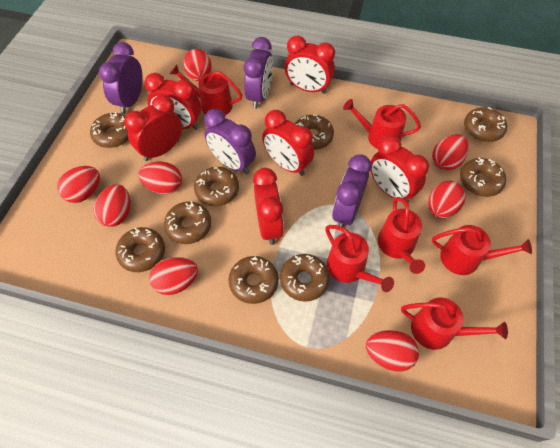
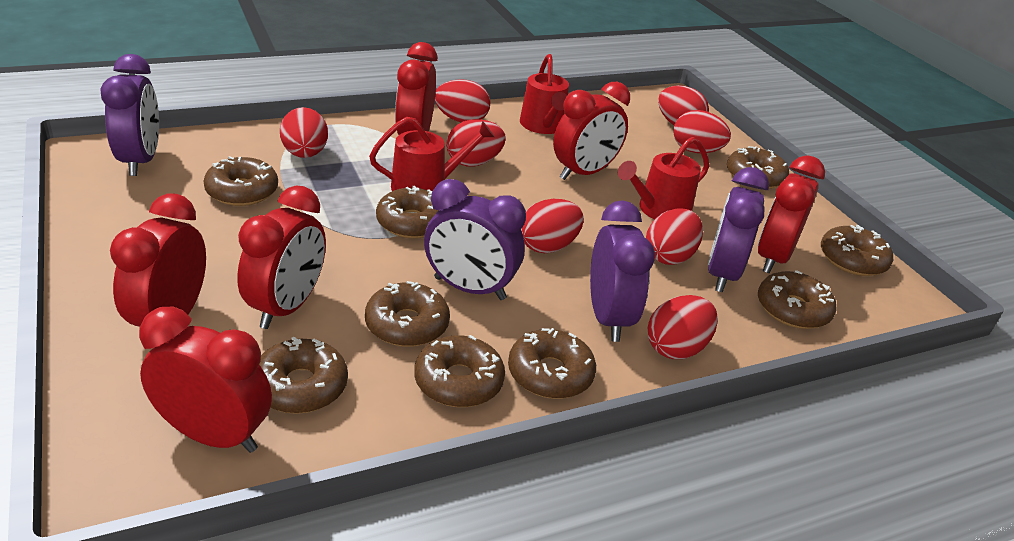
red watering can: 6 -> 3

